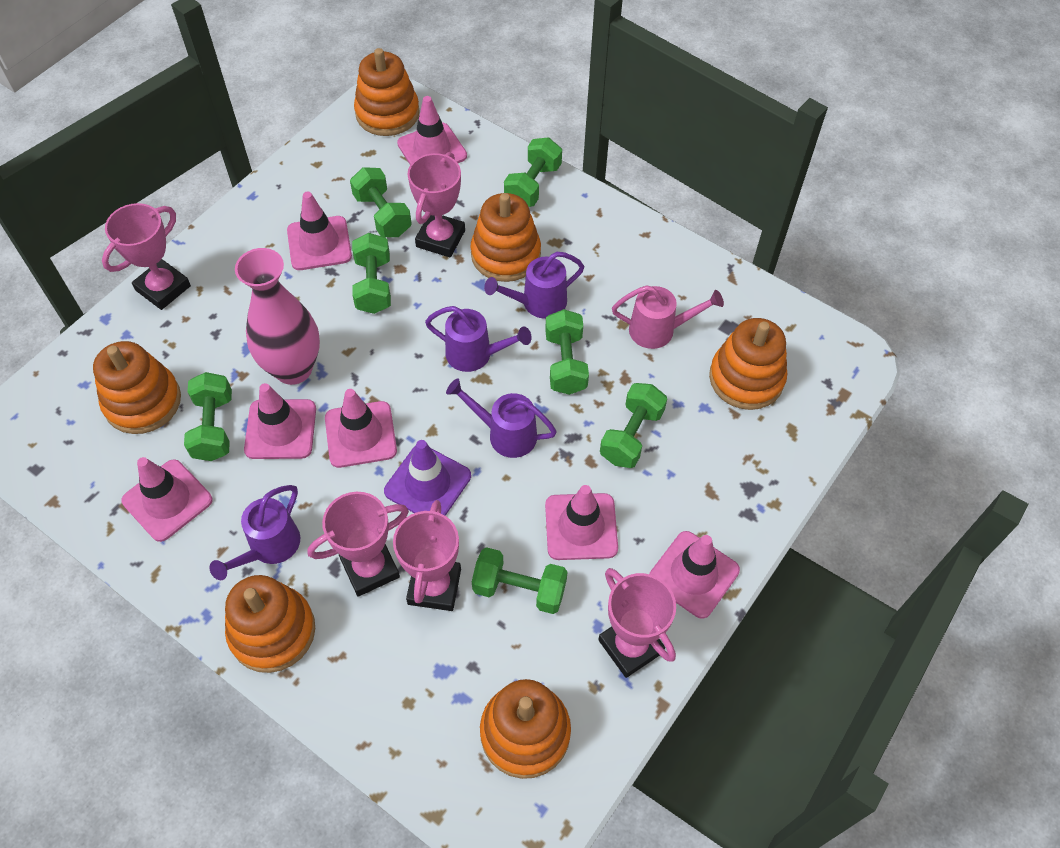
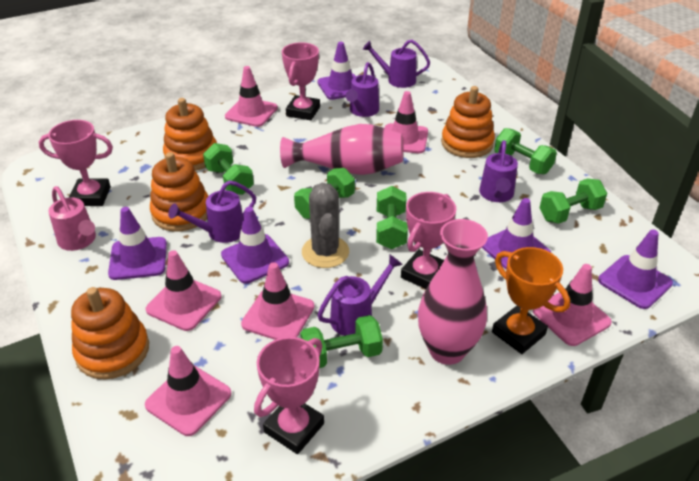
green dumbbell: 7 -> 6
grey cactus: 0 -> 1
orange stacking toy: 6 -> 4
orange trophy: 0 -> 1
pink traffic cone: 7 -> 6
pink trophy: 5 -> 4
pink vase: 1 -> 2
purple traffic cone: 1 -> 5
purple watering can: 4 -> 5

